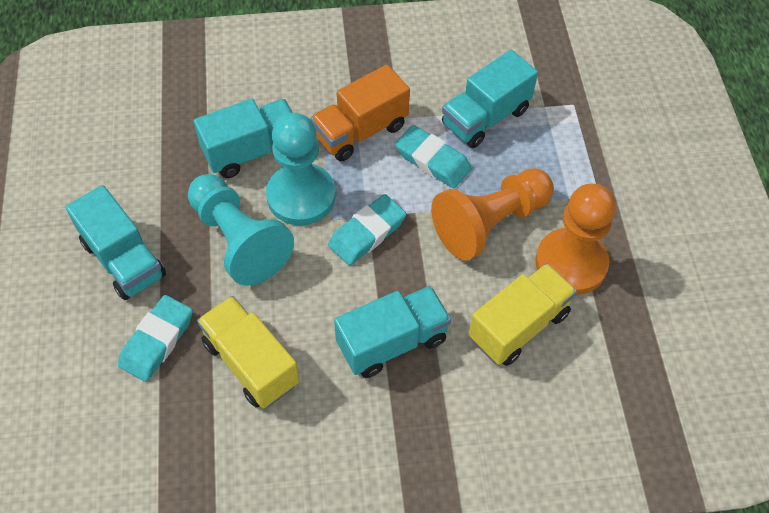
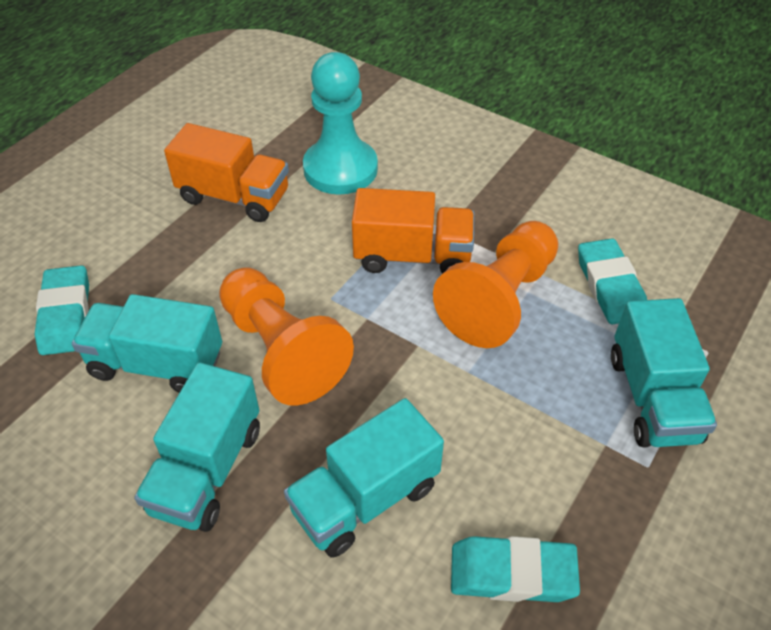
orange truck: 1 -> 2
turquoise pawn: 2 -> 1
yellow truck: 2 -> 0

